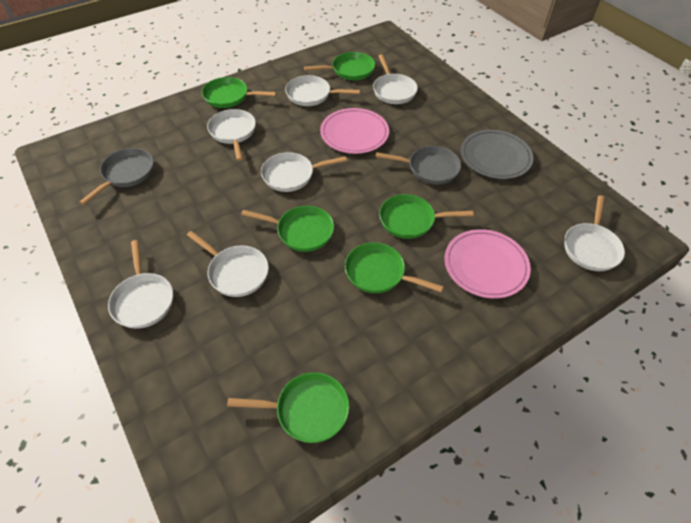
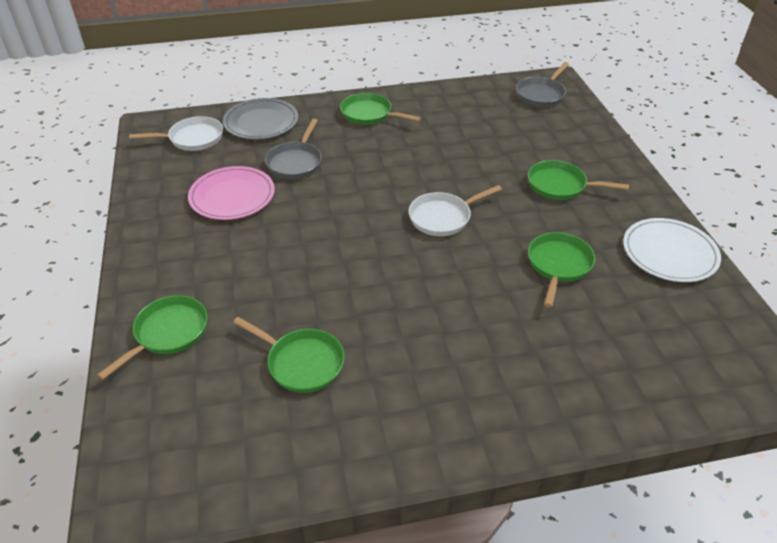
green pan: 6 -> 5
pink plate: 2 -> 1
white pan: 7 -> 2
white plate: 0 -> 1

